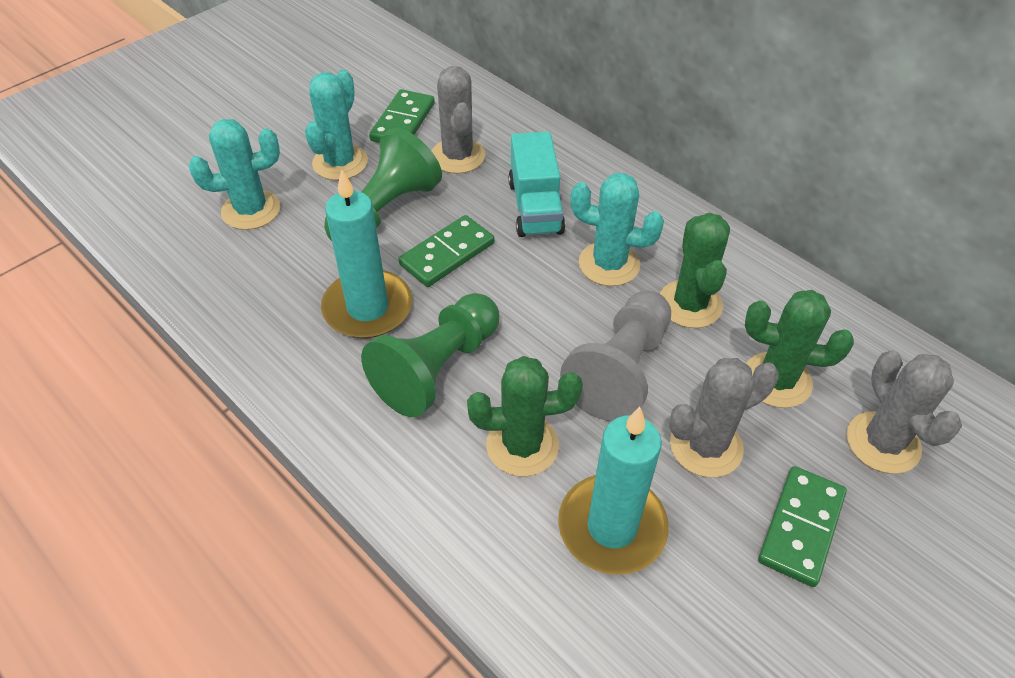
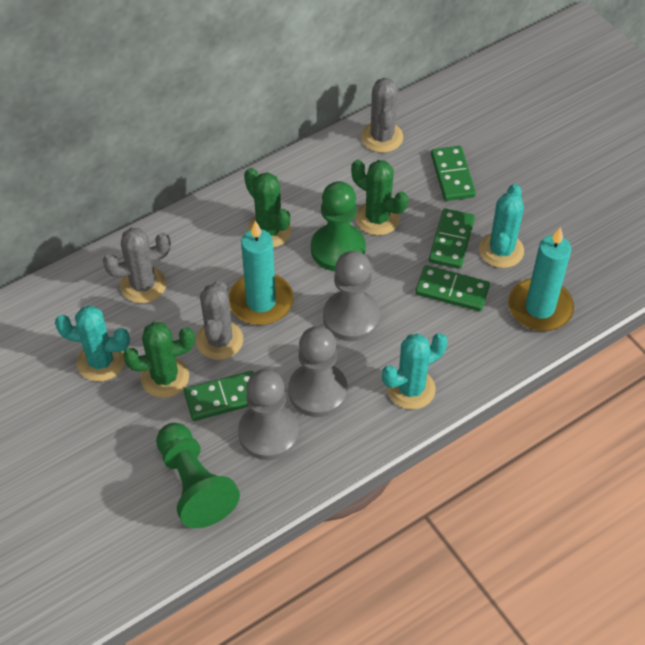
green domino: 3 -> 4
grey pawn: 1 -> 3
turquoise truck: 1 -> 0

